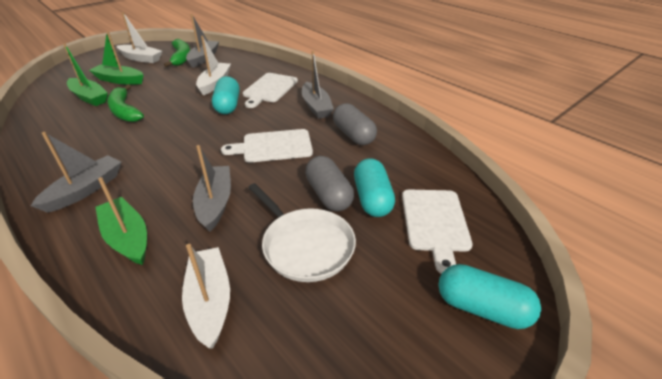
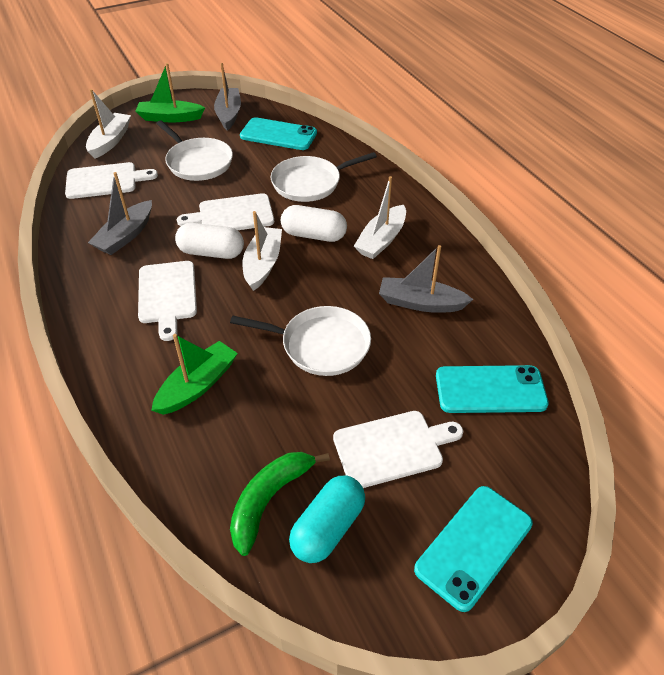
green banana: 2 -> 1
green boat: 3 -> 2
grey boat: 4 -> 3
grey capsule: 2 -> 0
turquoise capsule: 3 -> 1
turquoise phone: 0 -> 3
white capsule: 0 -> 2
white cutting board: 3 -> 4
white pan: 1 -> 3

